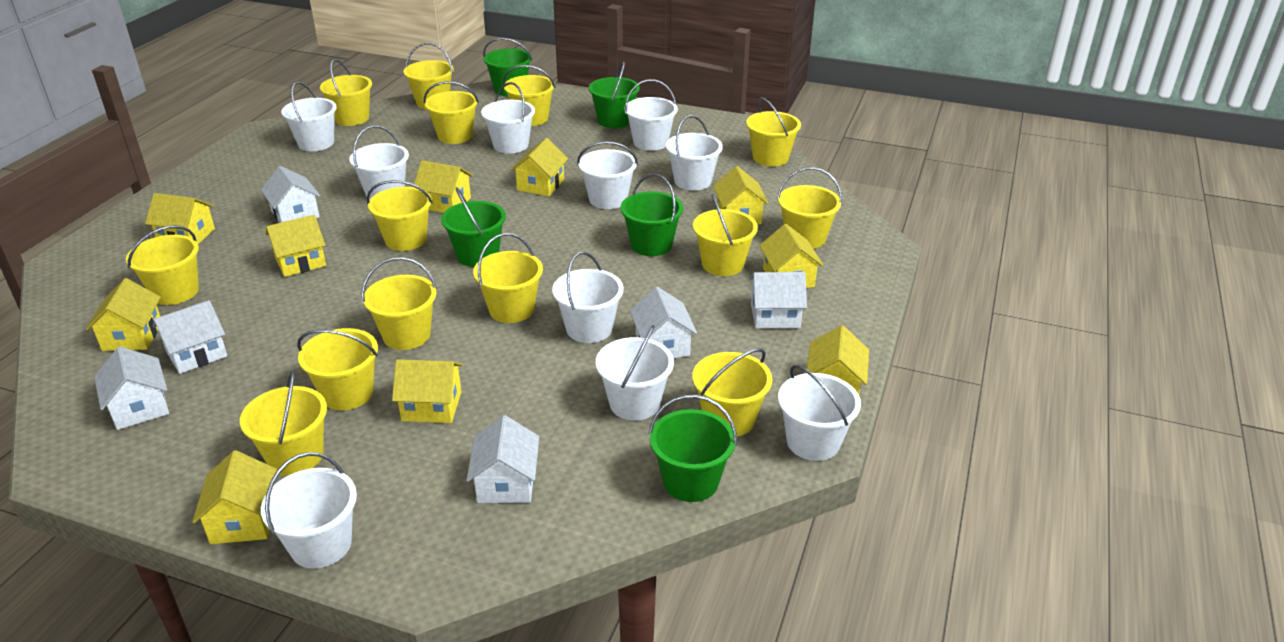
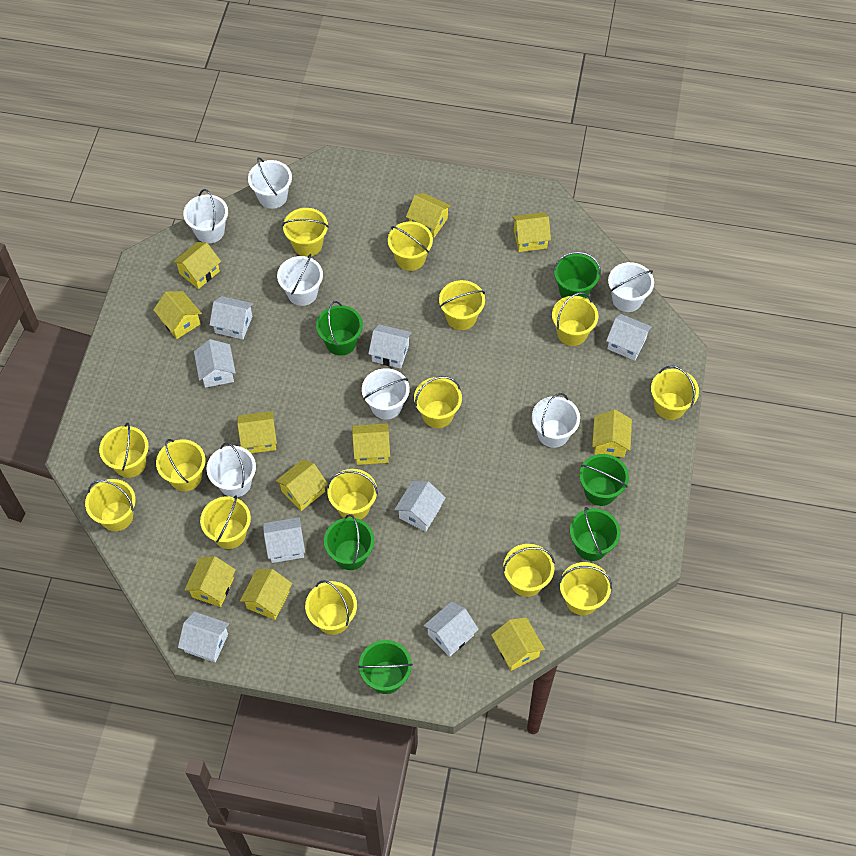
green bucket: 5 -> 6
white bucket: 10 -> 7
white house: 6 -> 8
yellow house: 10 -> 11

